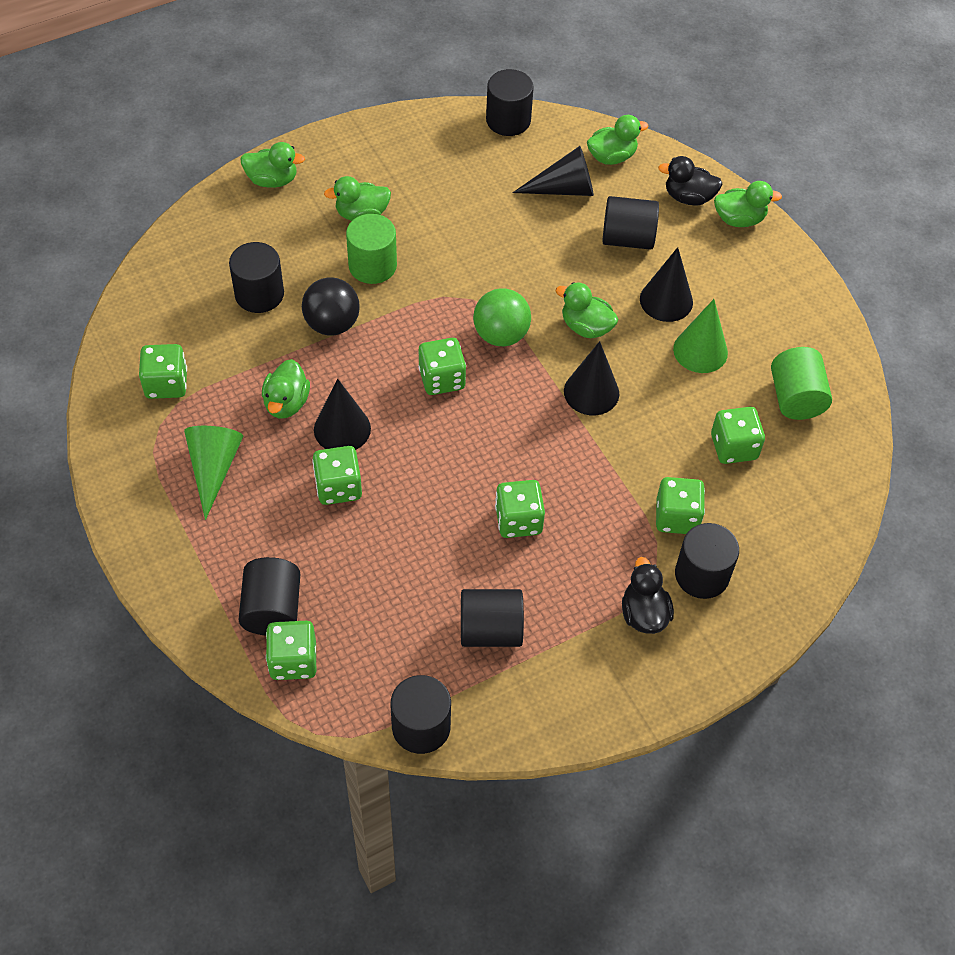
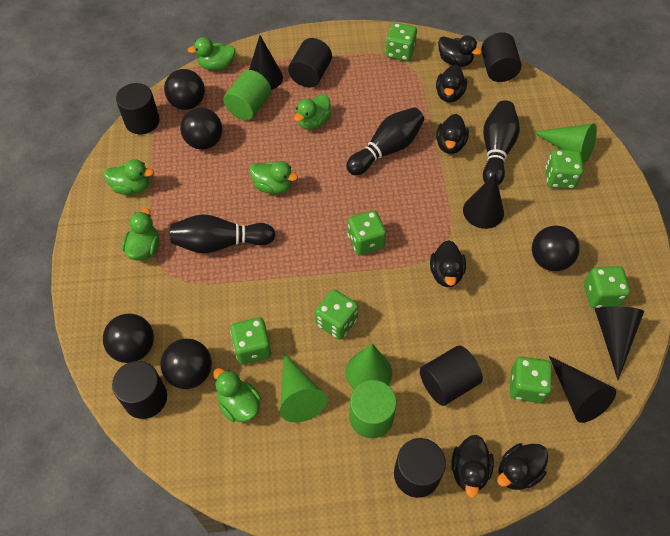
black ball: 1 -> 5
black bowling pin: 0 -> 3
black cylinder: 7 -> 6
black duck: 2 -> 6
green ball: 1 -> 0
green cone: 2 -> 3

